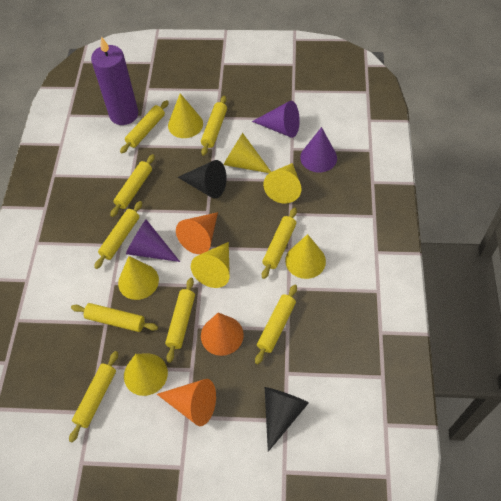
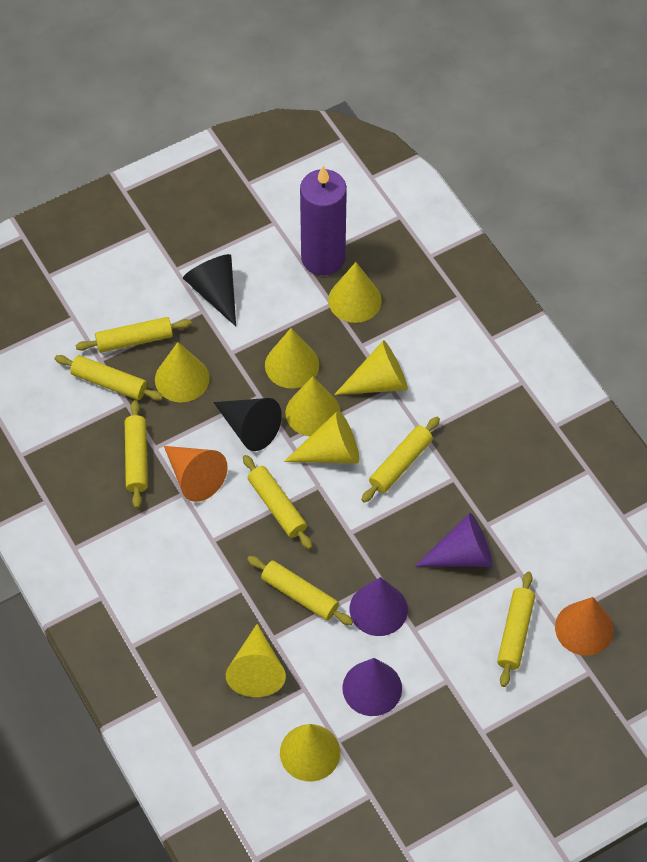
orange cone: 3 -> 2
yellow cone: 7 -> 8
yellow rolling pin: 9 -> 7

